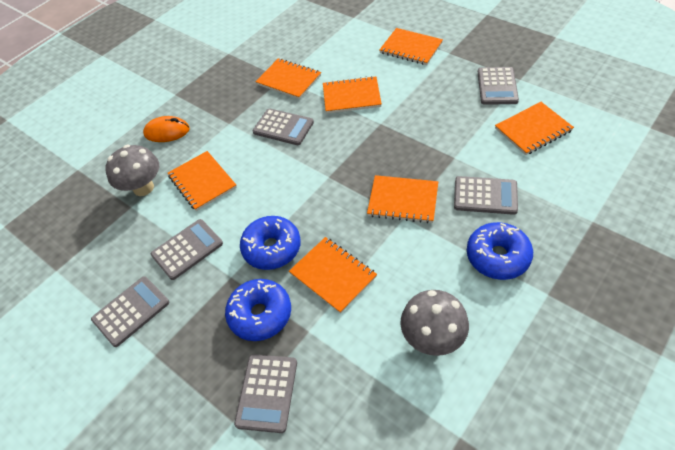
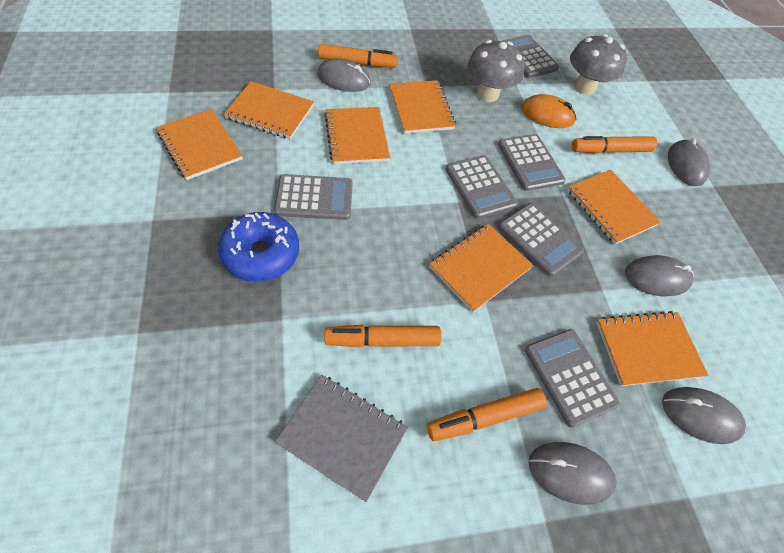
blue donut: 3 -> 1
grey mouse: 0 -> 5
grey notebook: 0 -> 1
orange marker: 0 -> 4

